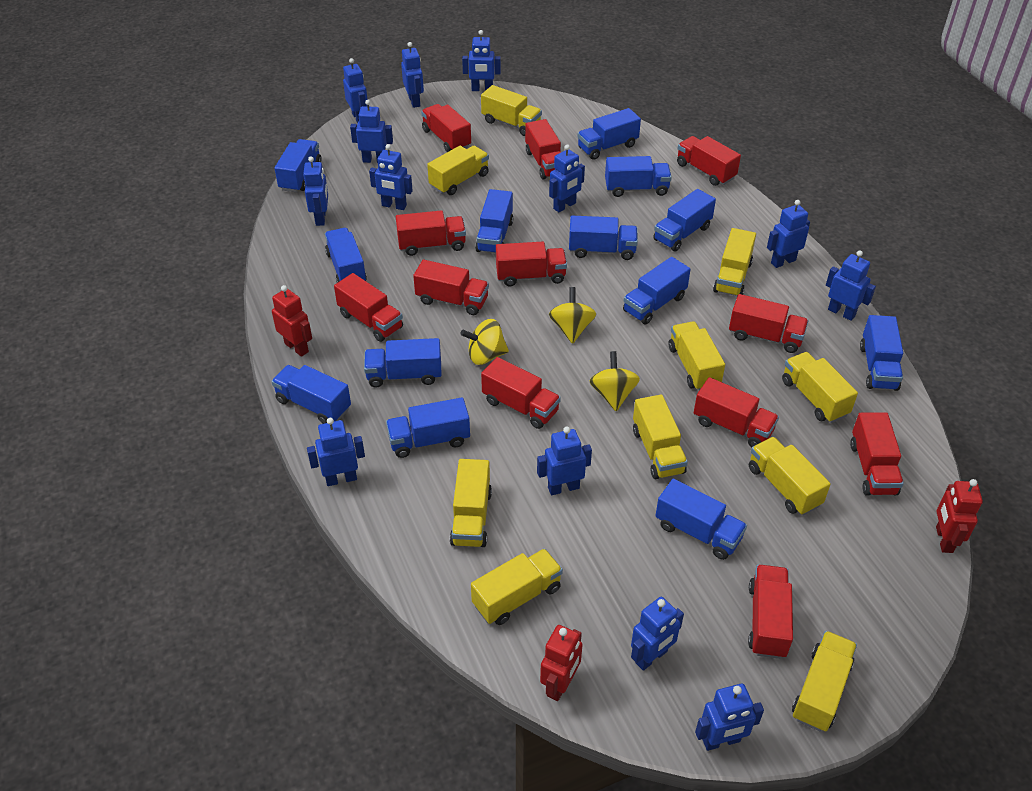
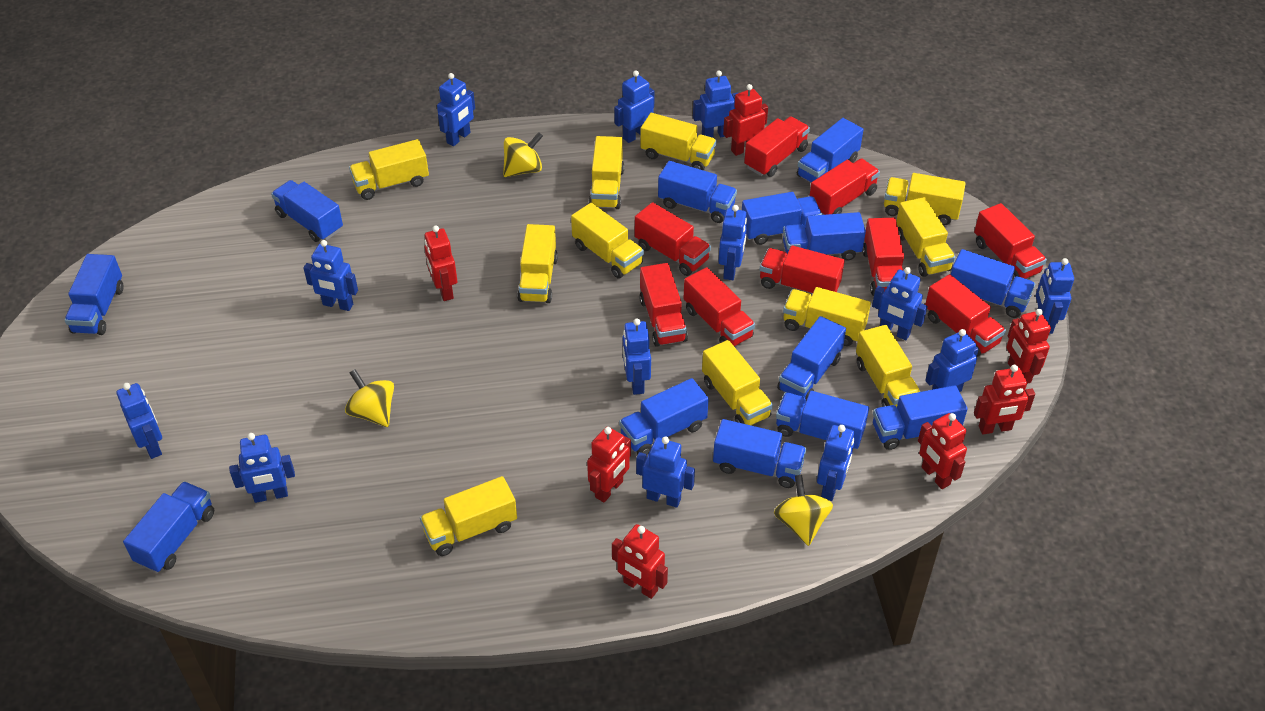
red robot: 3 -> 7
red truck: 12 -> 9
yellow truck: 10 -> 11

